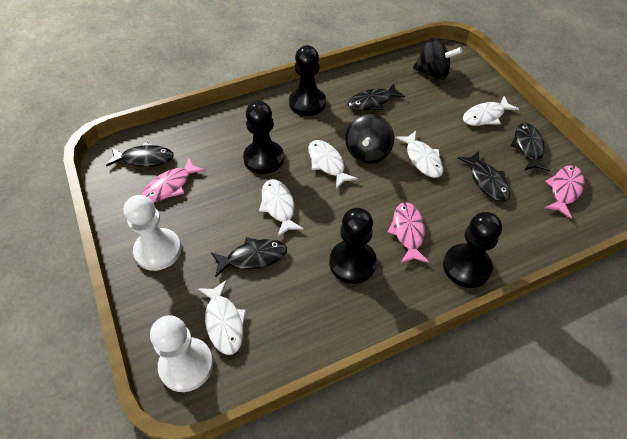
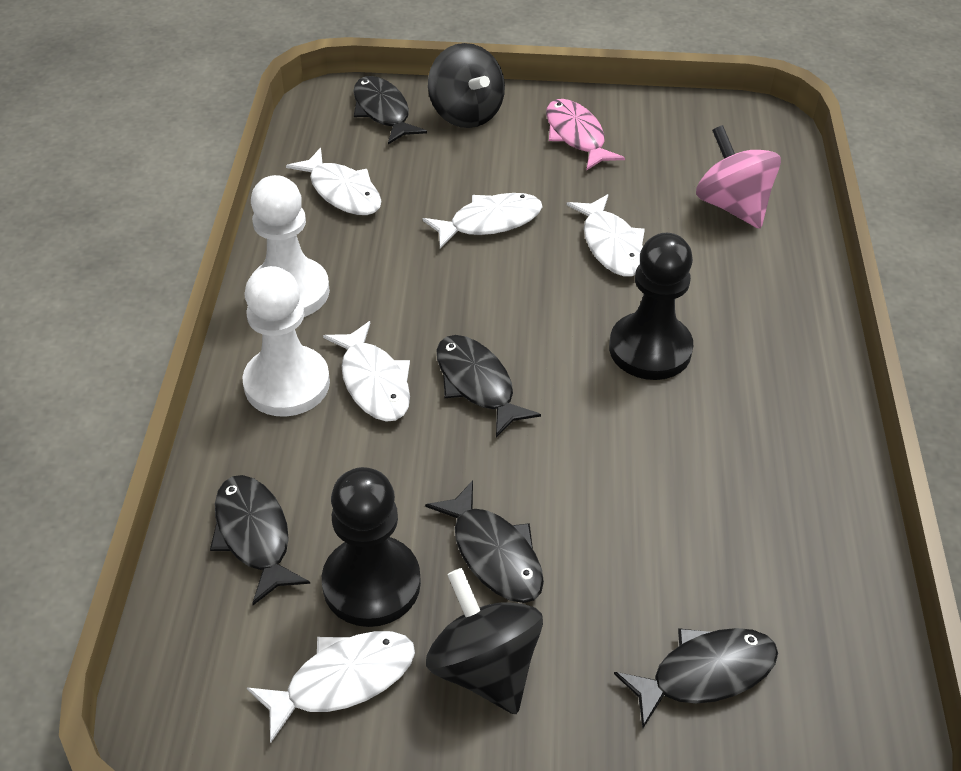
black pawn: 4 -> 2
pink fish: 3 -> 1
pink spinning top: 0 -> 1

